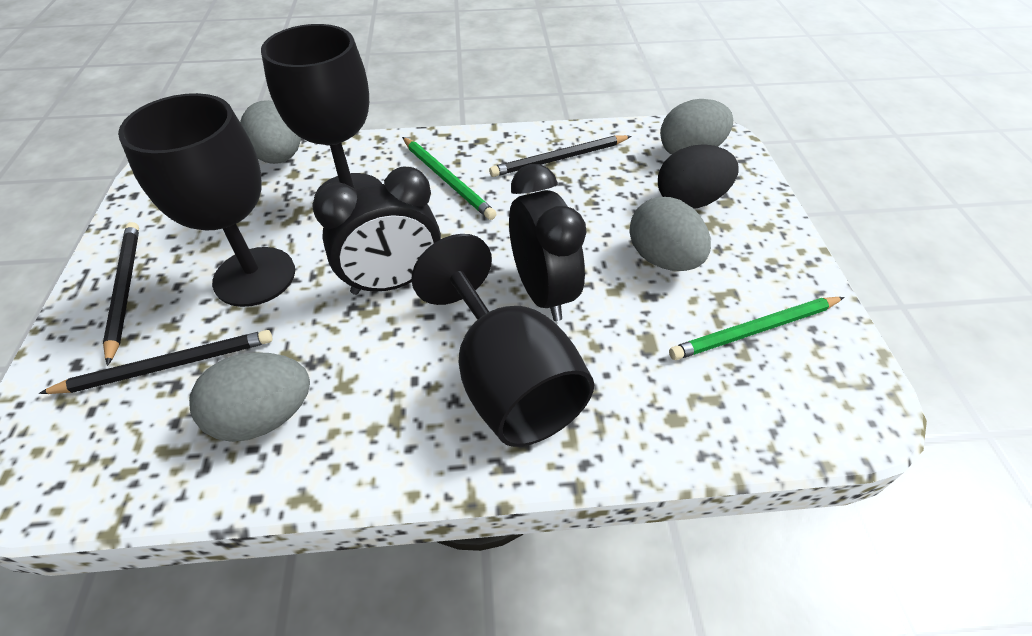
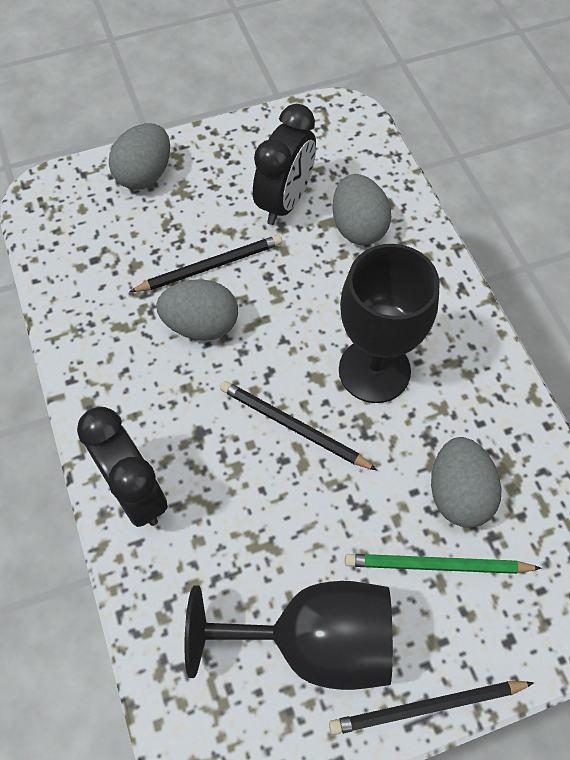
black egg: 1 -> 0
black goblet: 3 -> 2
green pencil: 2 -> 1

